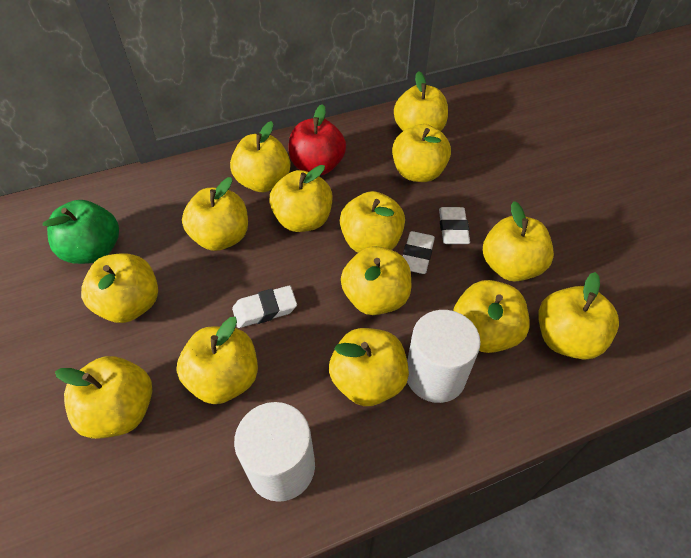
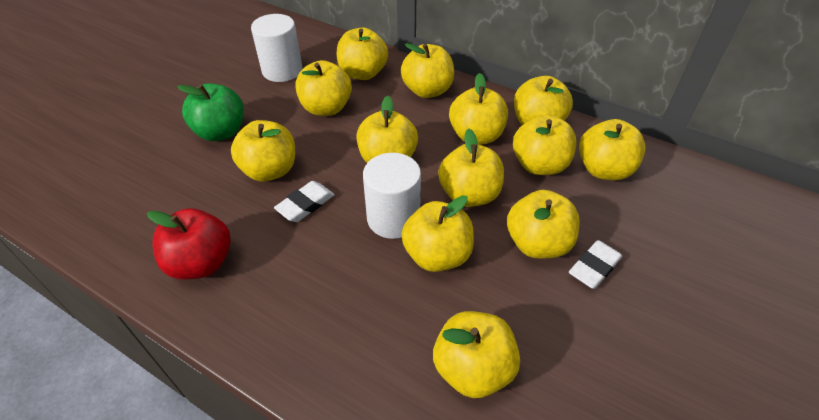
white eraser: 3 -> 2
yellow apple: 14 -> 13

